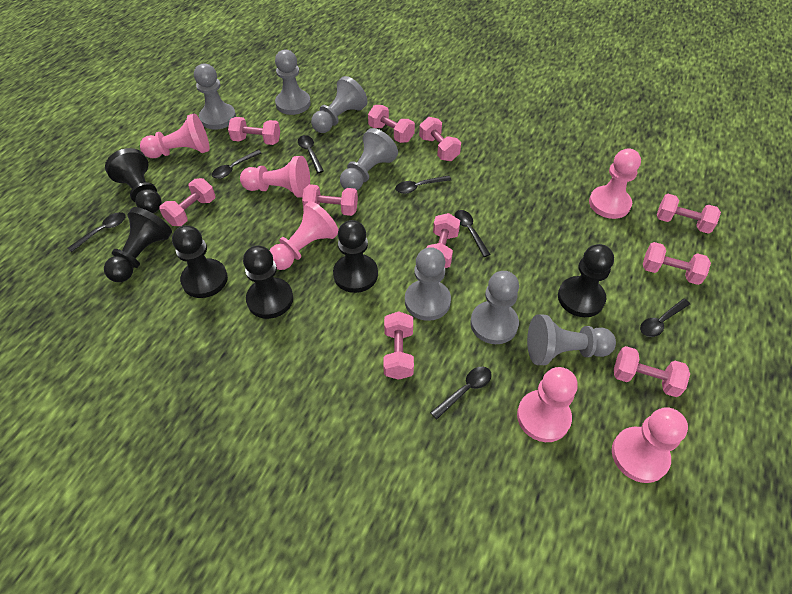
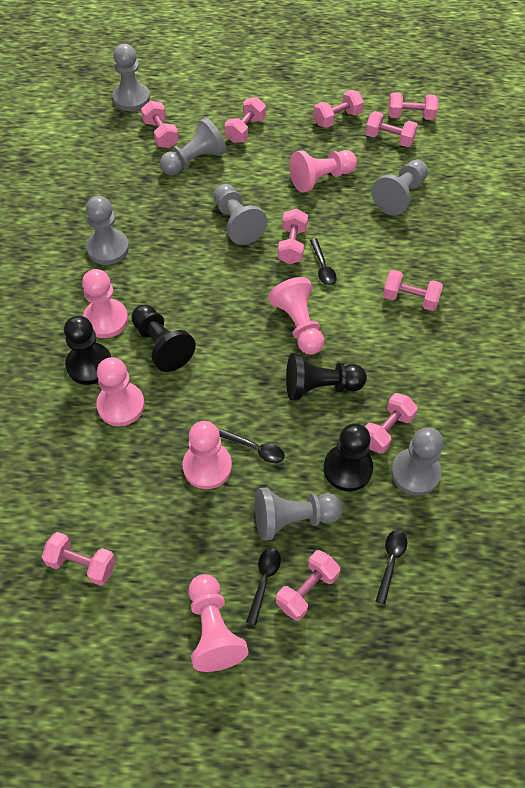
black pawn: 6 -> 4
black spoon: 7 -> 4

